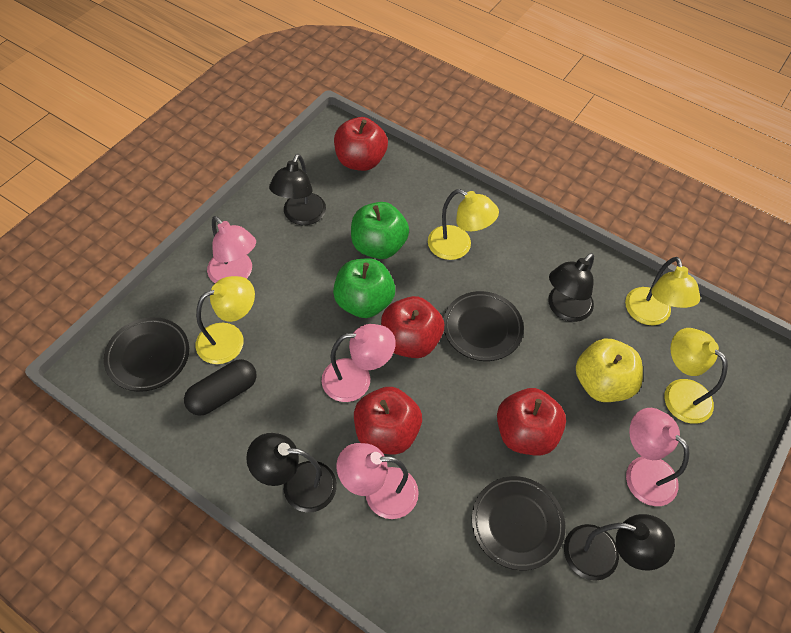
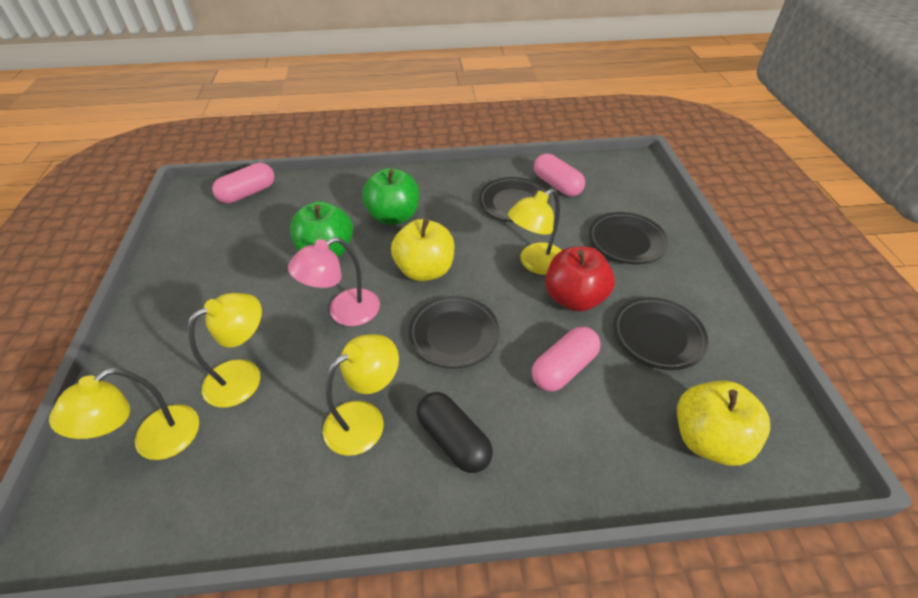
black lamp: 4 -> 0
black plate: 3 -> 4
pink capsule: 0 -> 3
pink lamp: 4 -> 1
red apple: 4 -> 1
yellow apple: 1 -> 2

